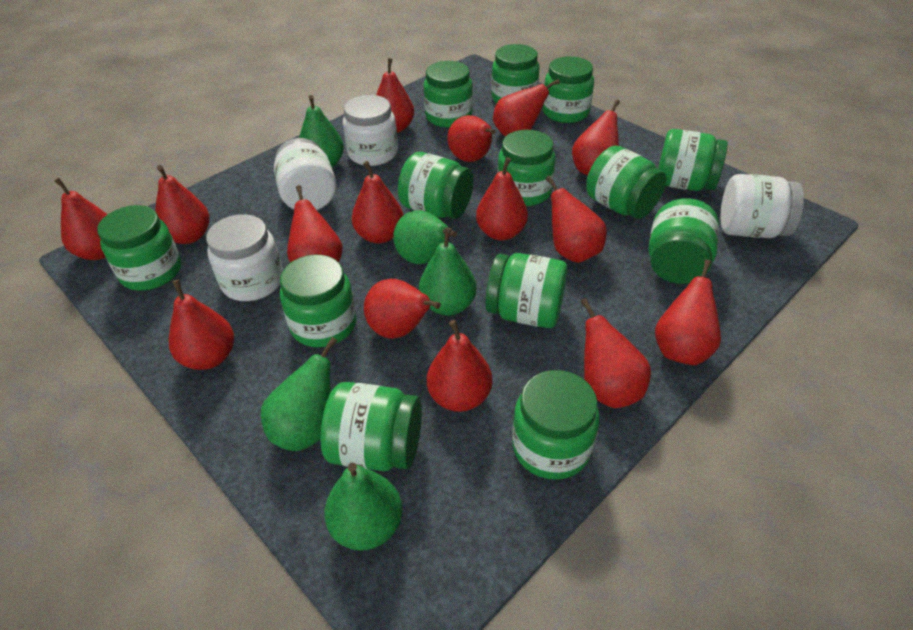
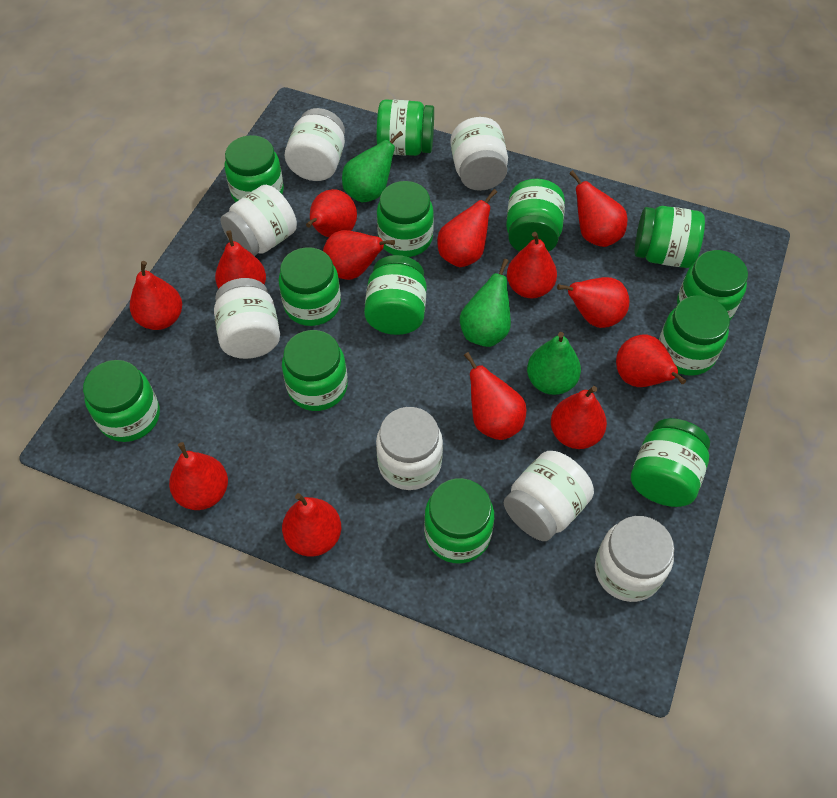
green pear: 5 -> 3
red pear: 15 -> 13
white jar: 4 -> 7

